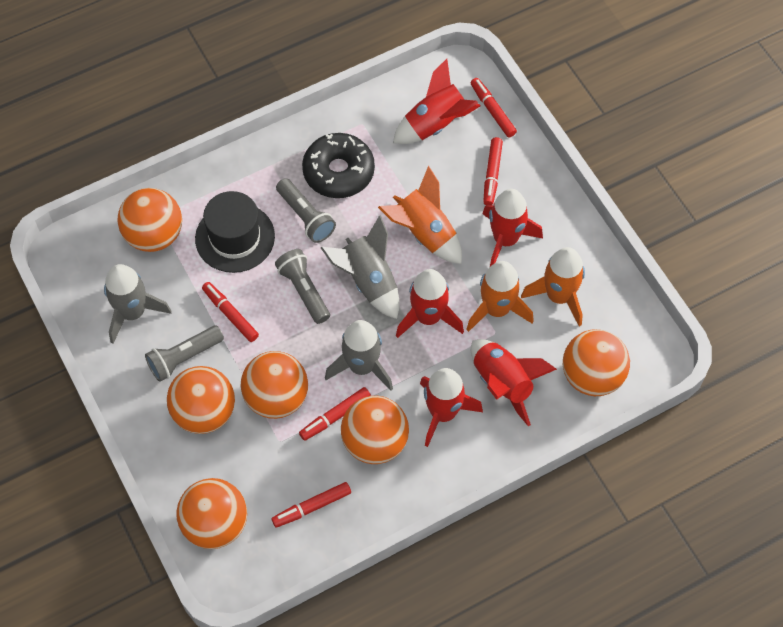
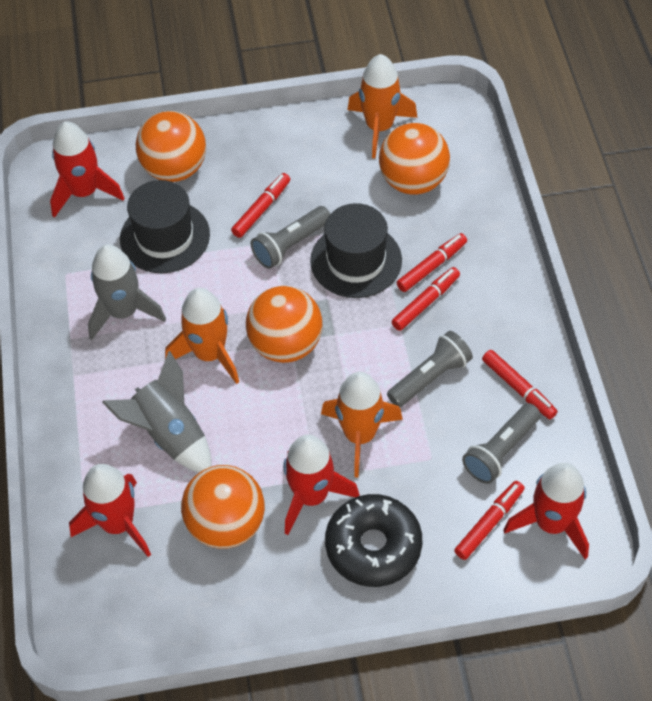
black hat: 1 -> 2
grey rocket: 3 -> 2
orange ball: 6 -> 4
red rocket: 5 -> 4

